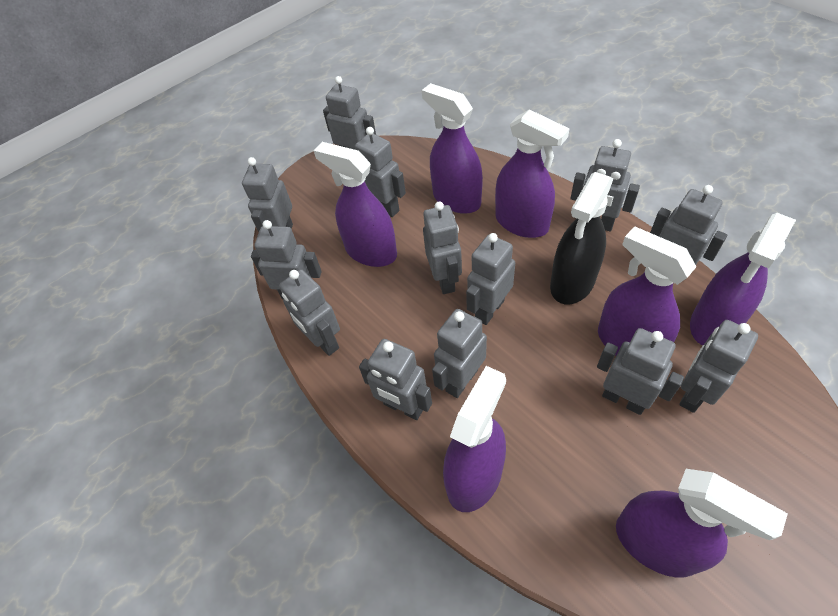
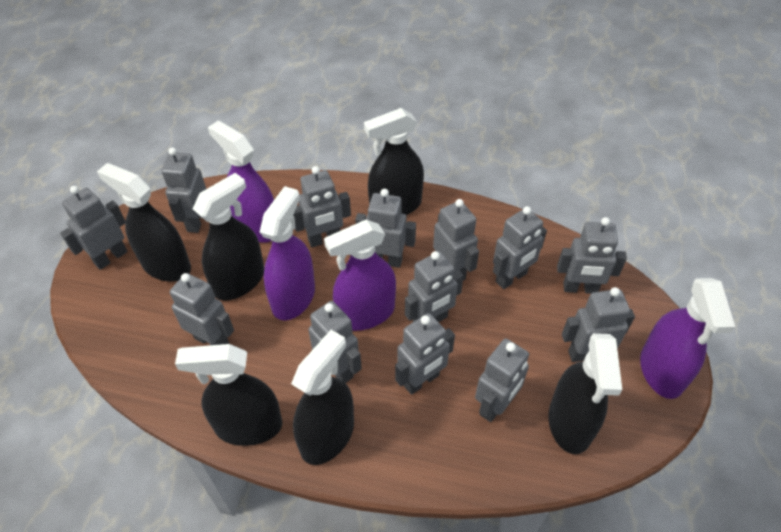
black spray bottle: 1 -> 6
purple spray bottle: 7 -> 4

